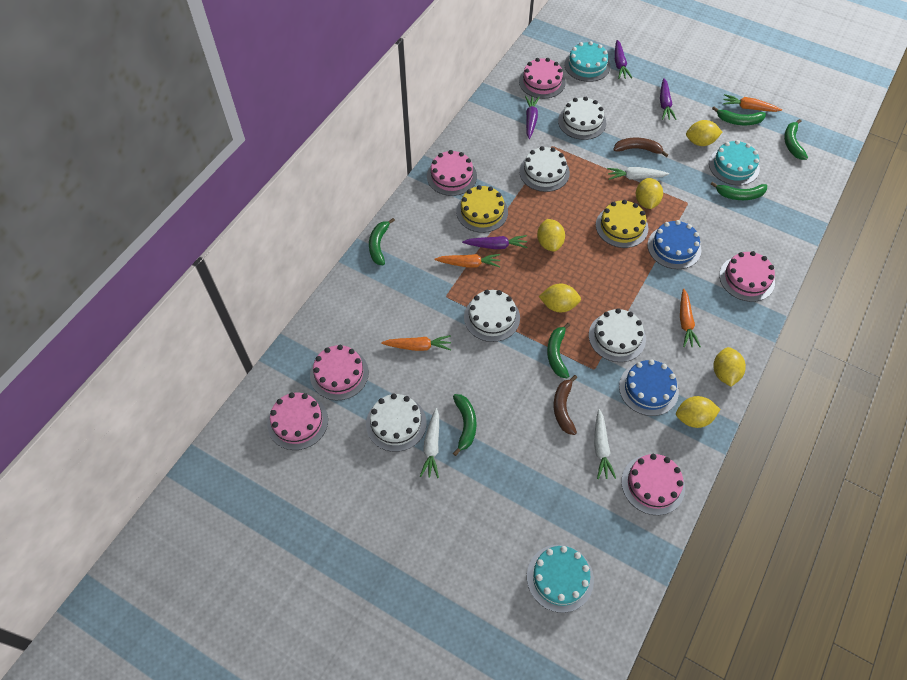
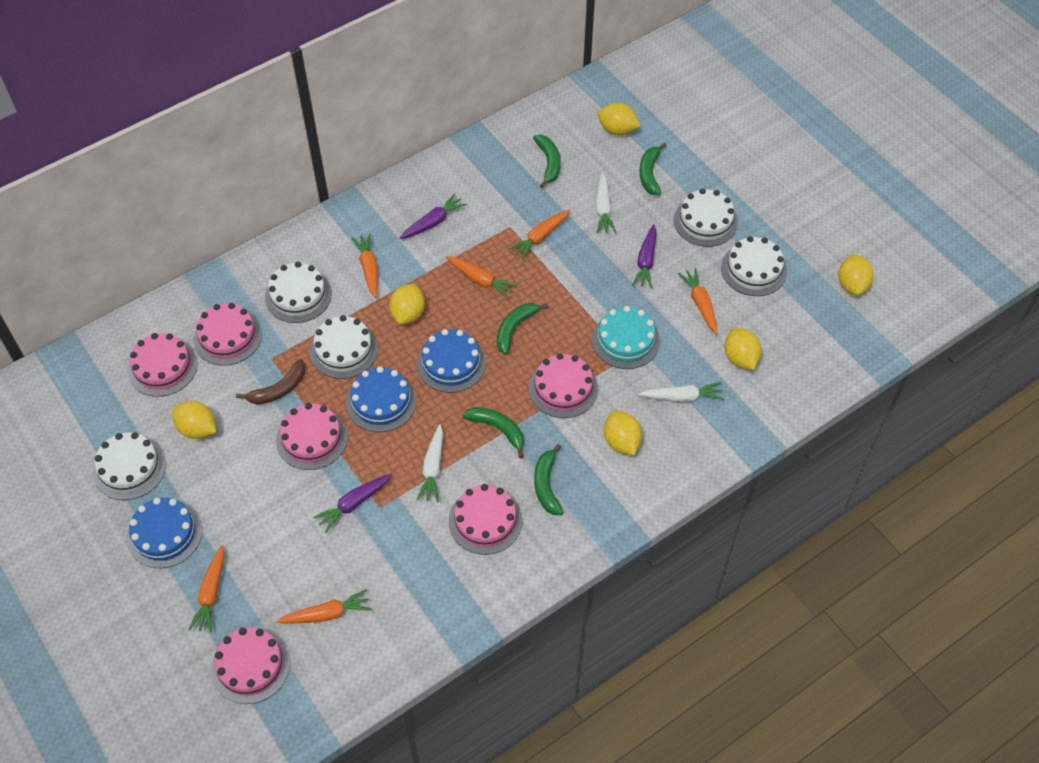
blue cake: 2 -> 3
brown banana: 2 -> 1
green banana: 6 -> 5
orange carrot: 4 -> 6
purple carrot: 4 -> 3
turquoise cake: 3 -> 1
yellow cake: 2 -> 0

